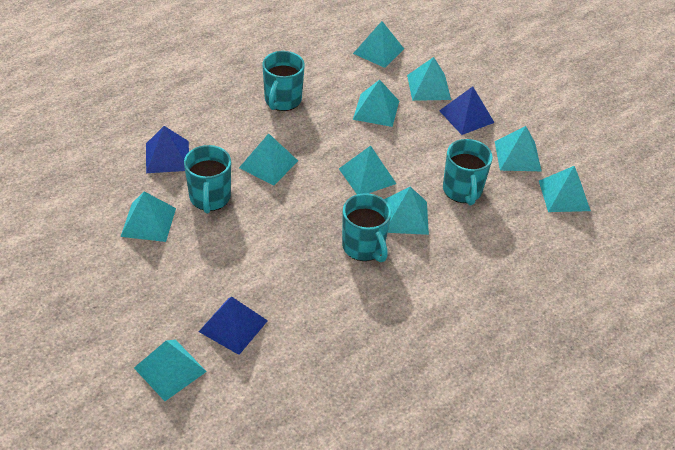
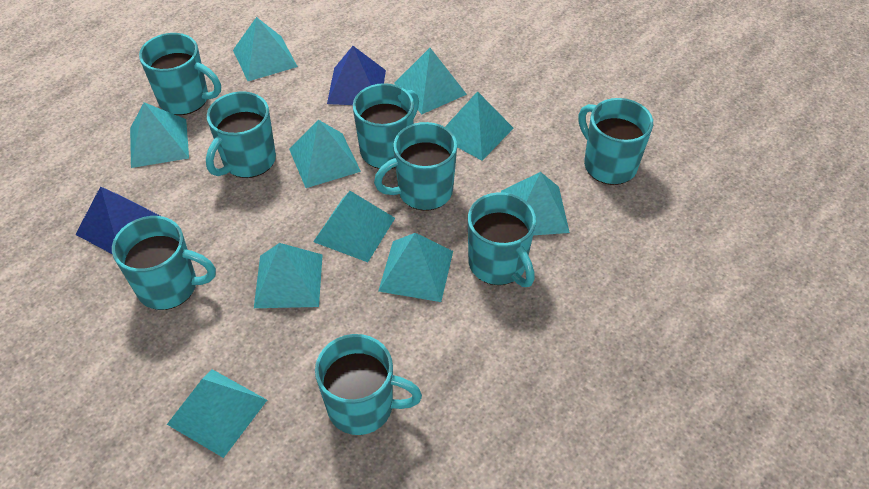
blue pyramid: 3 -> 2
turquoise mug: 4 -> 8

